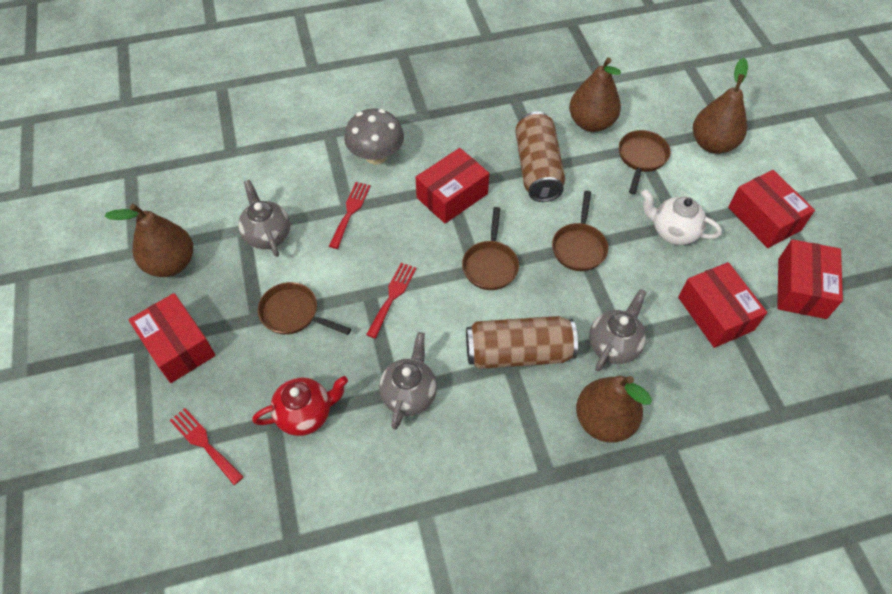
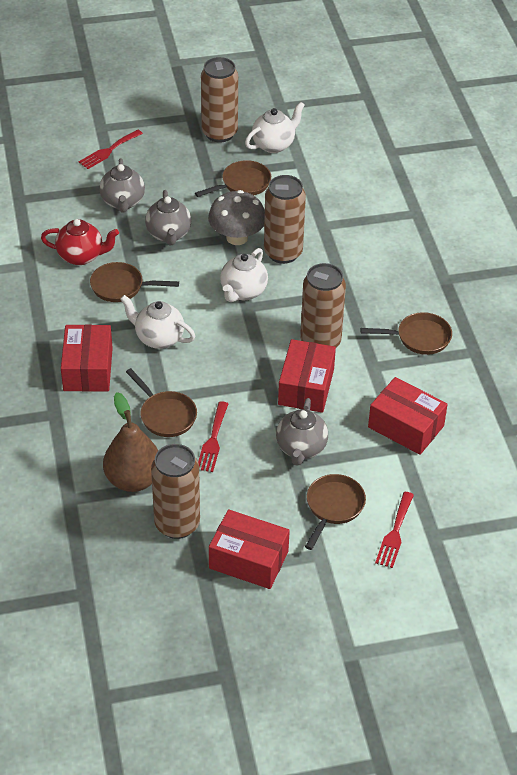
brown can: 2 -> 4
brown pan: 4 -> 5
brown pear: 4 -> 1
red box: 5 -> 4
white teapot: 1 -> 3

